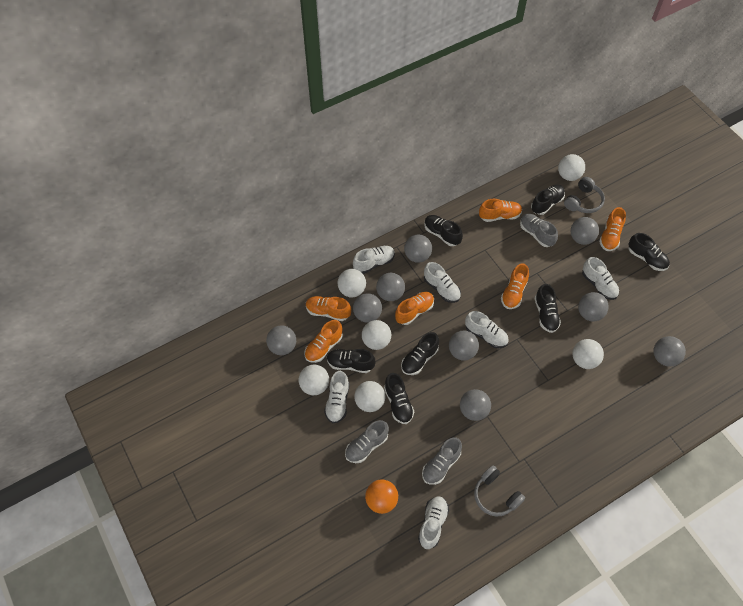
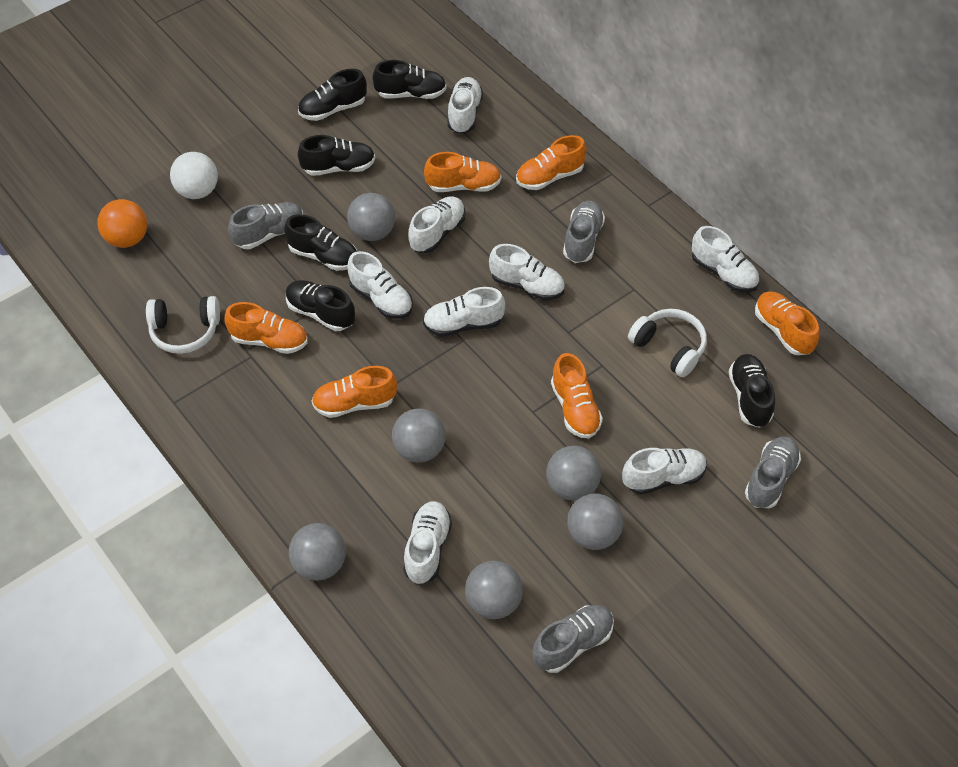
black shoe: 7 -> 6
grey ball: 9 -> 6
grey headphones: 2 -> 0
grey shoe: 3 -> 4
white ball: 6 -> 1
white headphones: 0 -> 2
white shoe: 6 -> 8

